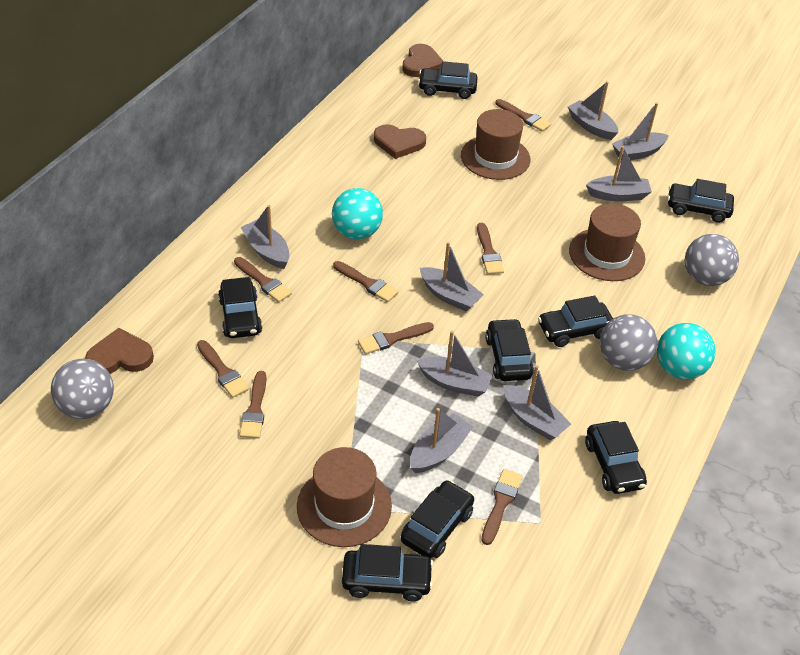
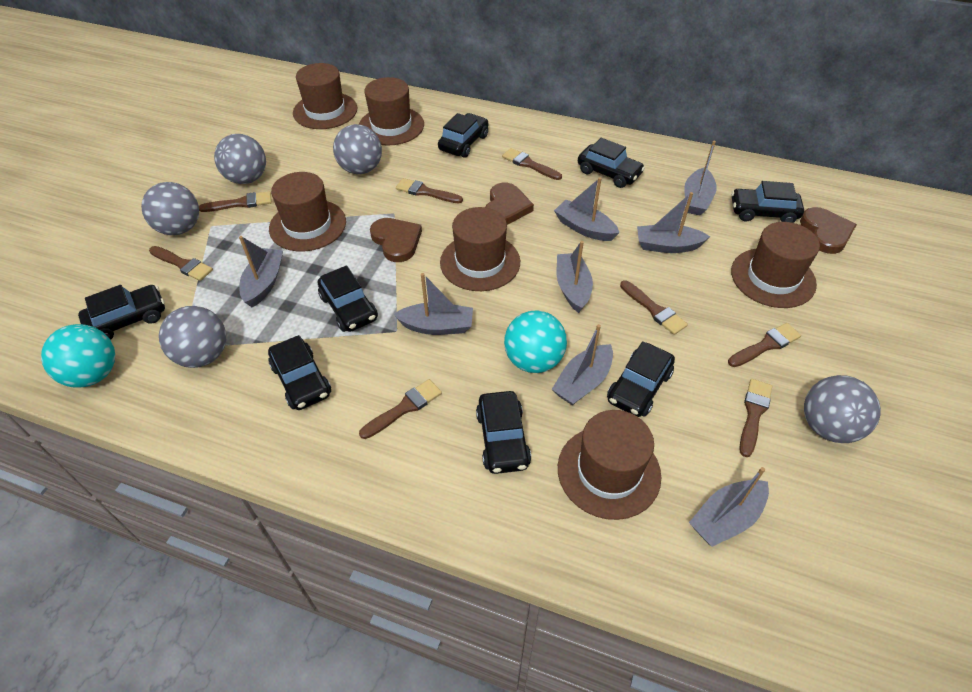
brown hat: 3 -> 6
grey ball: 3 -> 5

